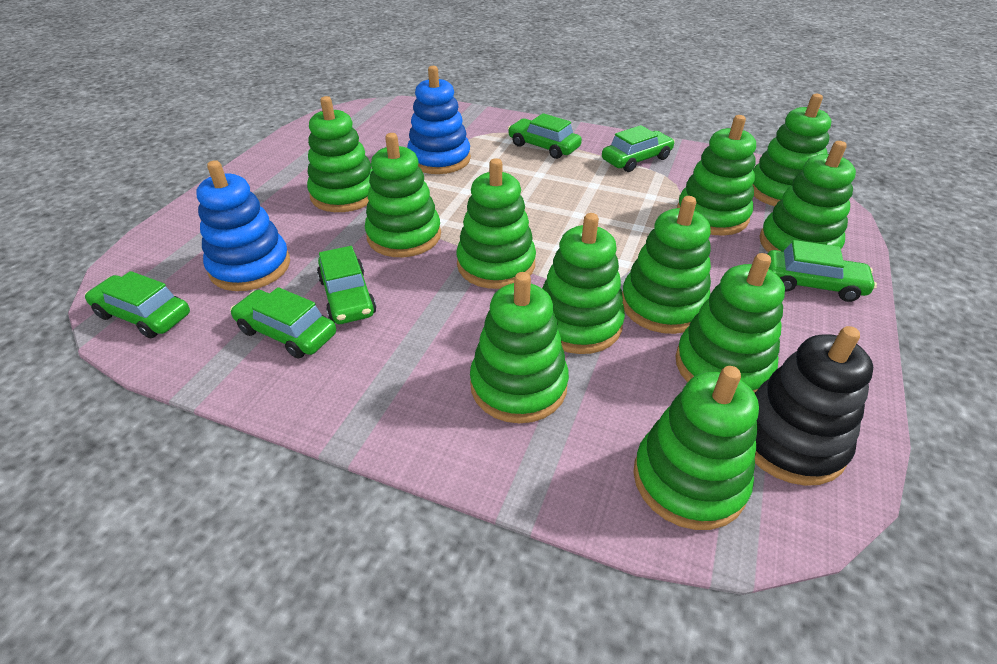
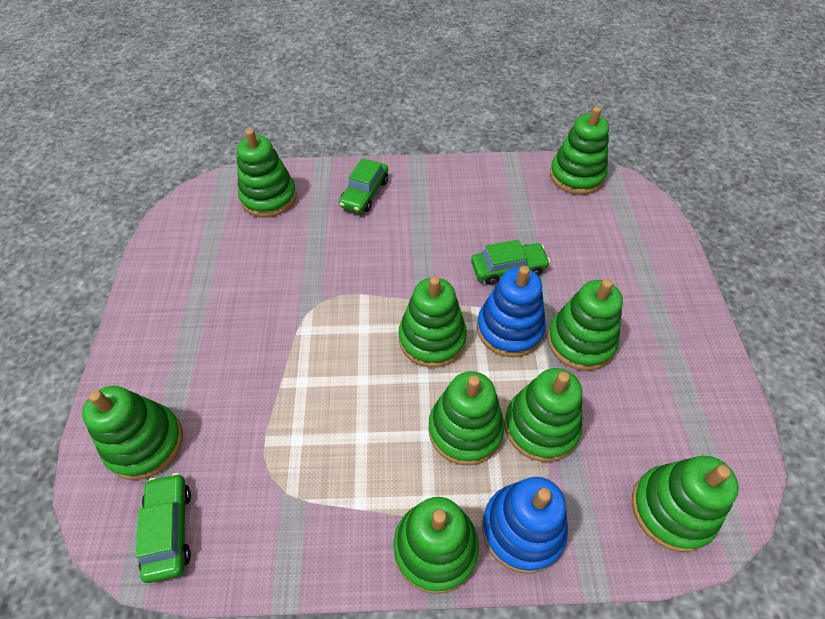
black stacking toy: 1 -> 0
green car: 6 -> 3
green stacking toy: 11 -> 9

